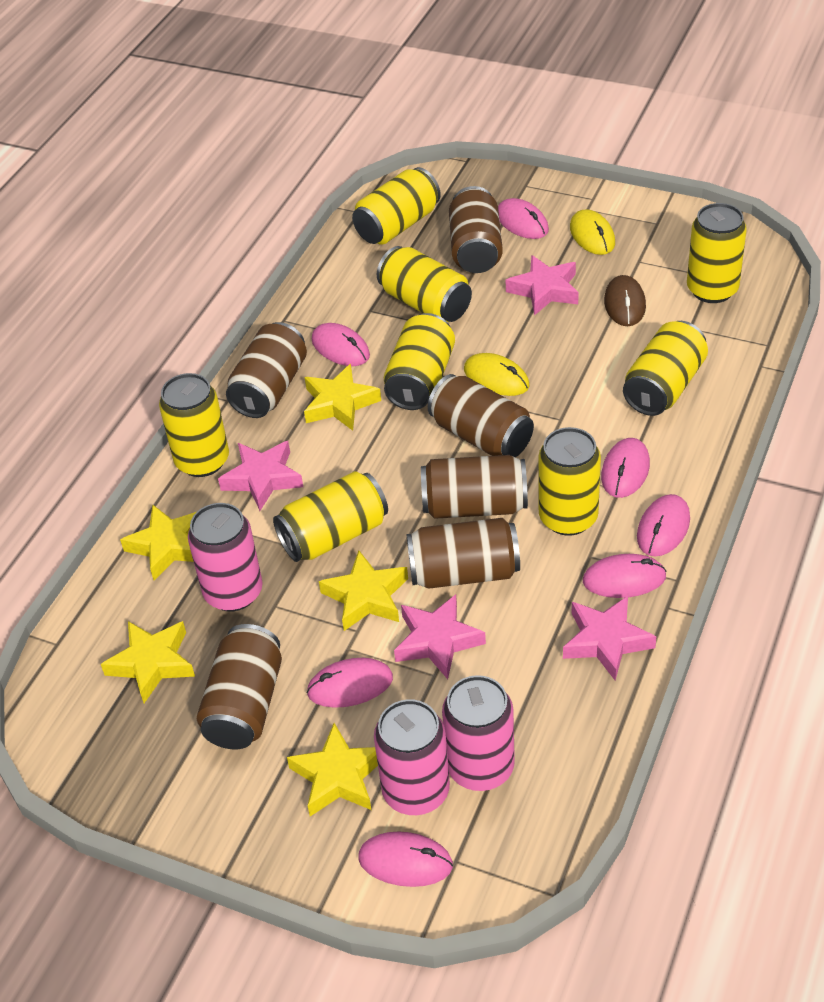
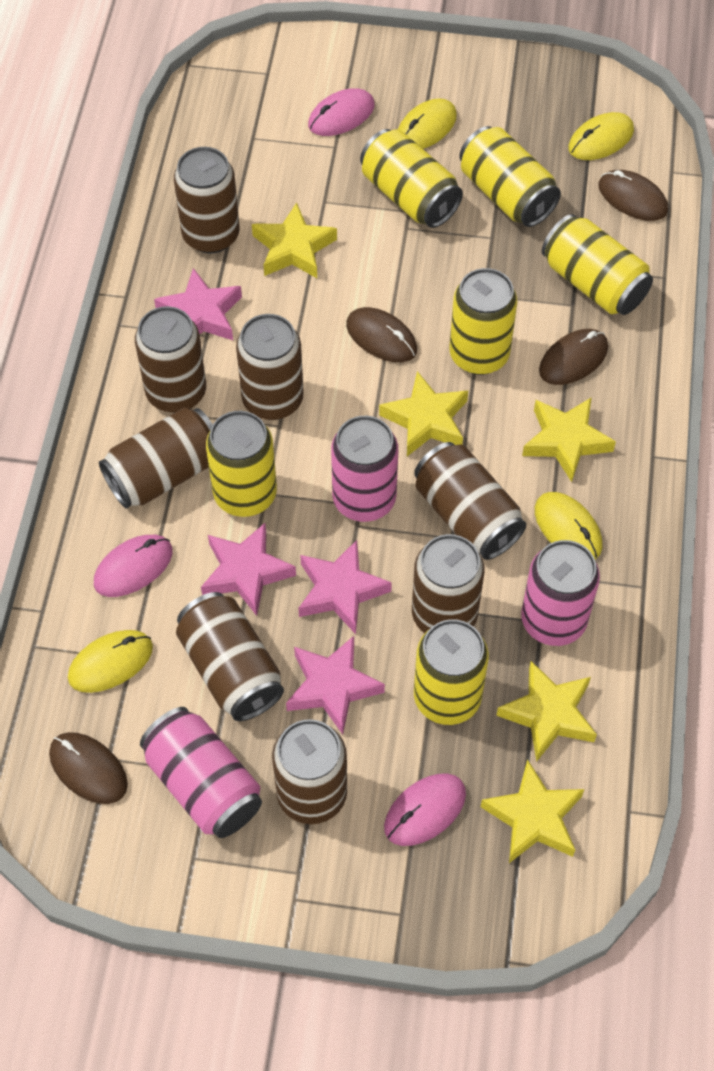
brown can: 6 -> 8
brown mouse: 1 -> 4
pink mouse: 7 -> 3
yellow can: 8 -> 6
yellow mouse: 2 -> 4

